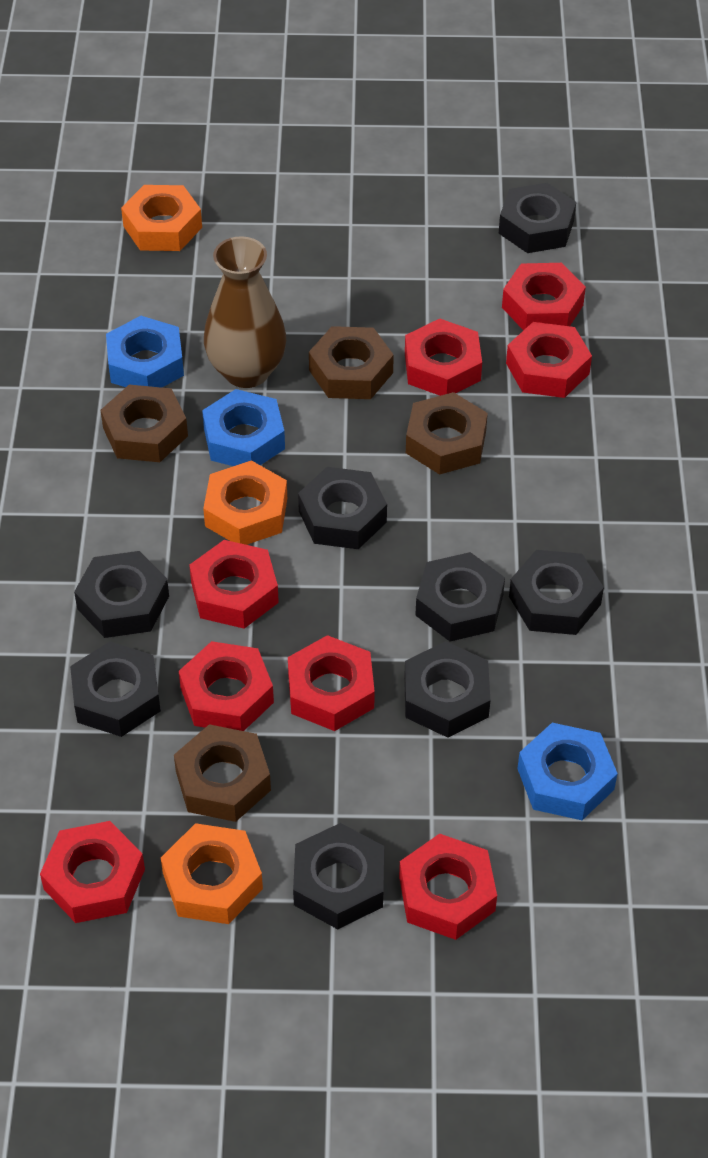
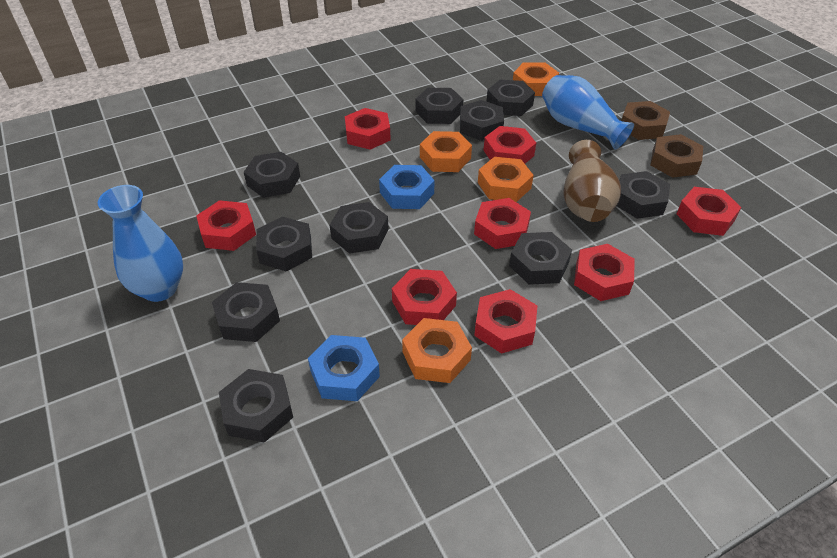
black nut: 8 -> 10
blue nut: 3 -> 2
blue vase: 0 -> 2
brown nut: 4 -> 2
orange nut: 3 -> 4

